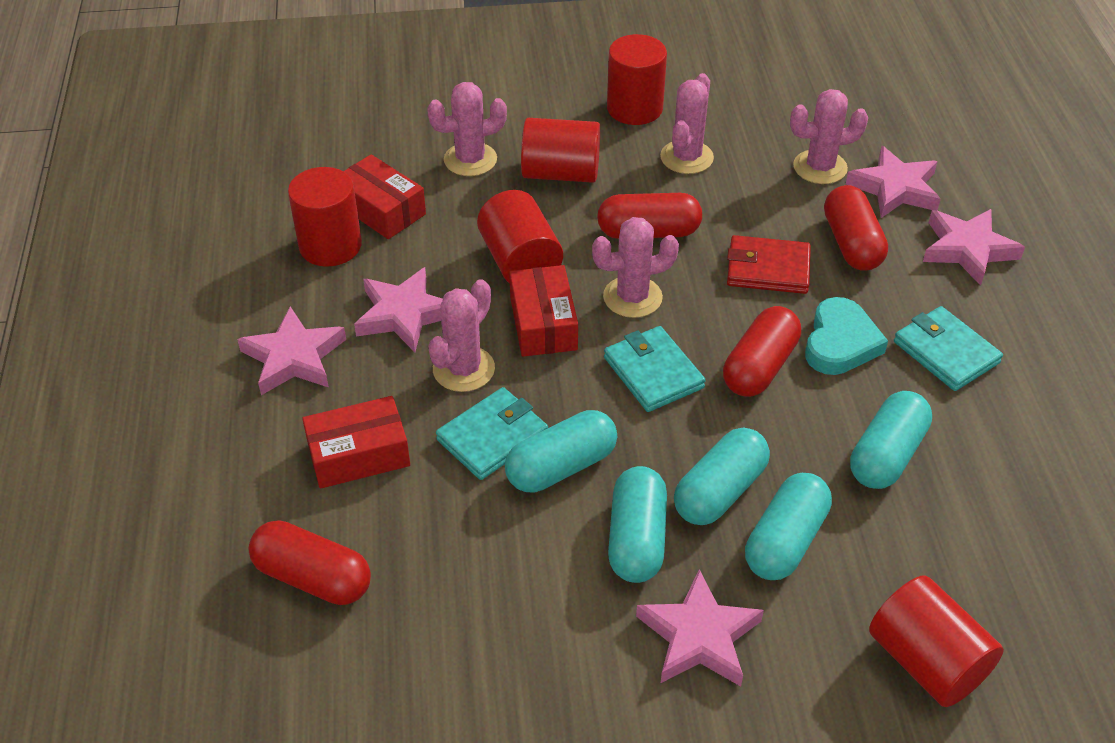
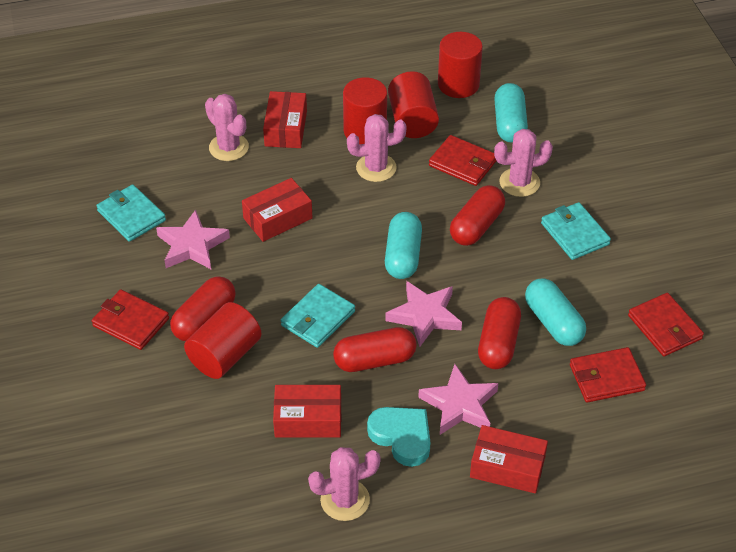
pink cactus: 5 -> 4
pink star: 5 -> 3
red box: 3 -> 4
red cylinder: 5 -> 4
red wallet: 1 -> 4
turquoise capsule: 5 -> 3

